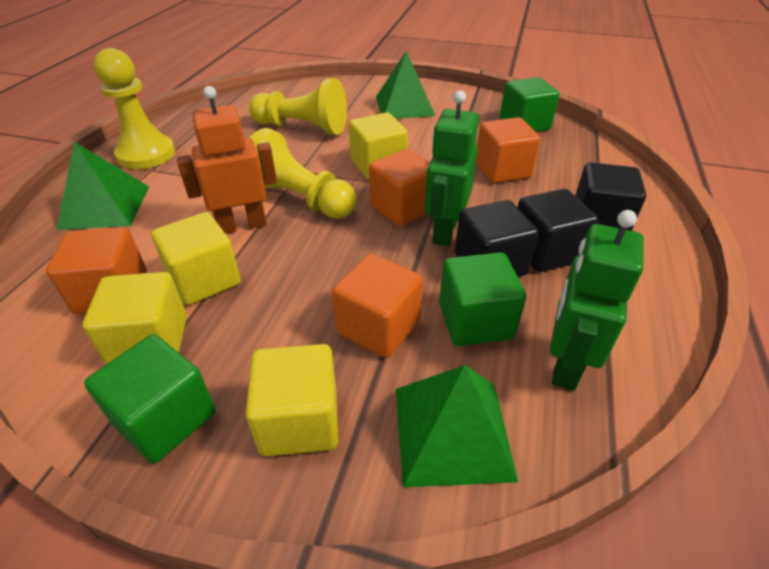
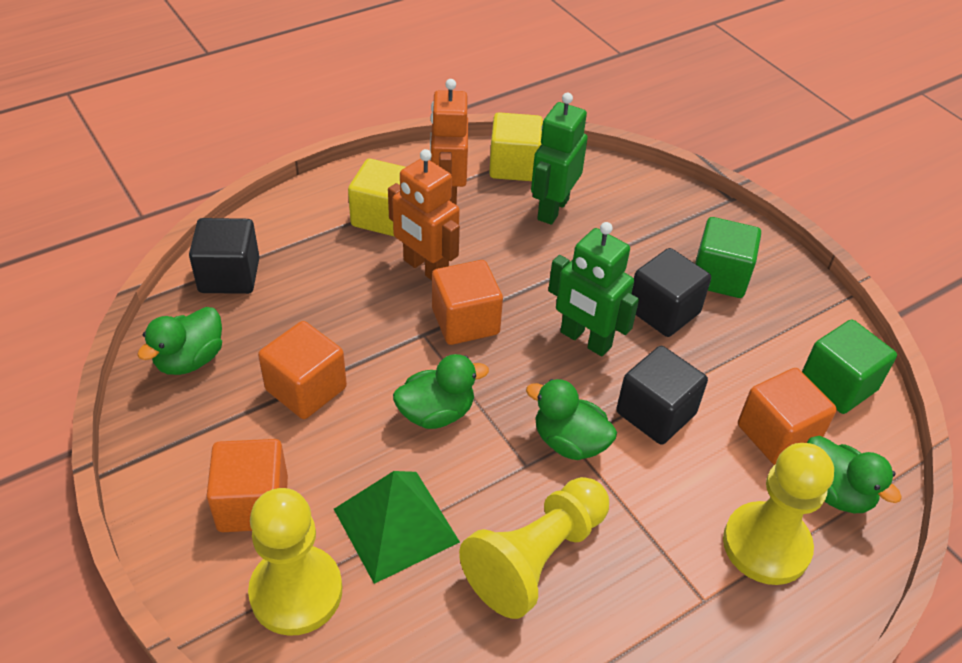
green cube: 3 -> 2
green duck: 0 -> 4
green pyramid: 3 -> 1
orange robot: 1 -> 2
yellow cube: 4 -> 2

